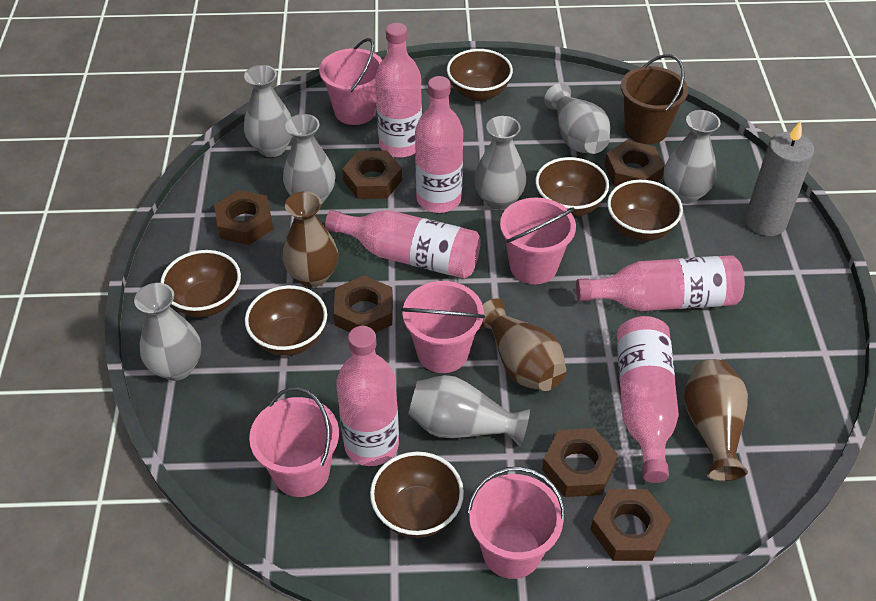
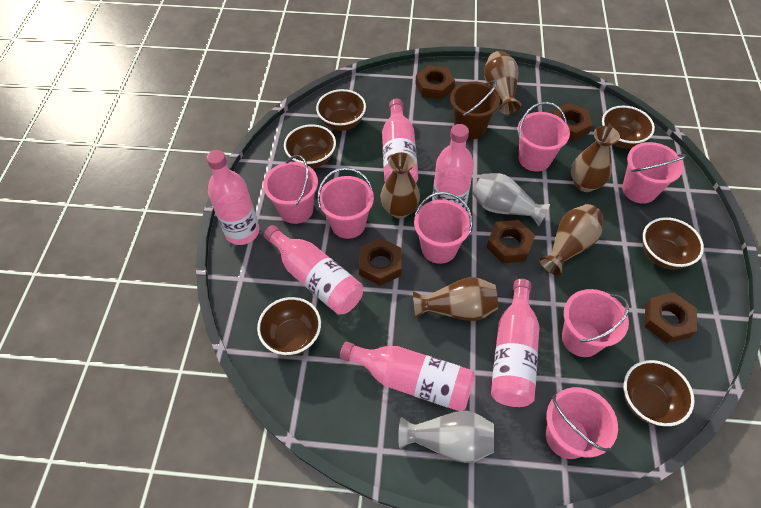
brown nut: 6 -> 5
brown vase: 3 -> 5
grey candle: 1 -> 0
grey vase: 7 -> 2
pink bucket: 5 -> 7

